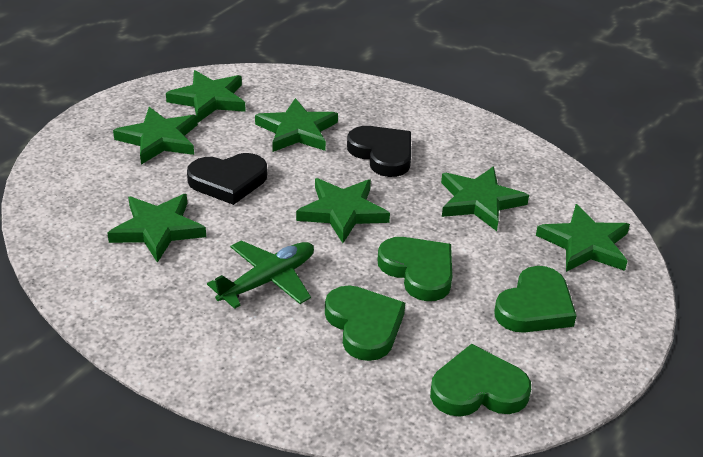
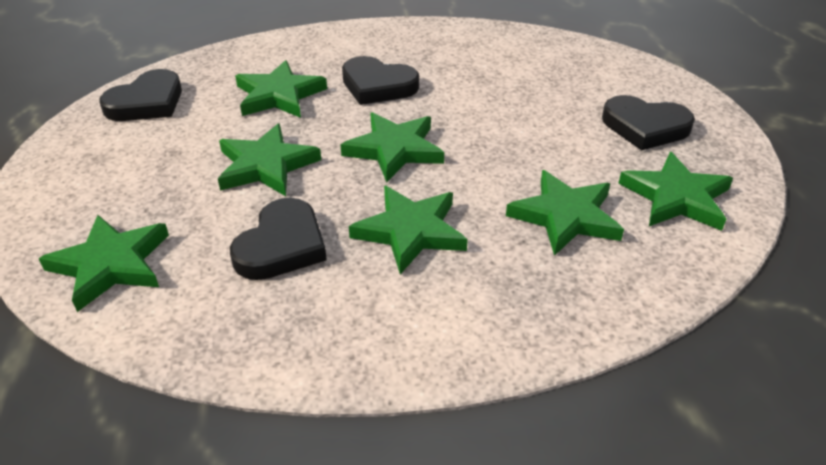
black heart: 2 -> 4
green heart: 4 -> 0
green plane: 1 -> 0

